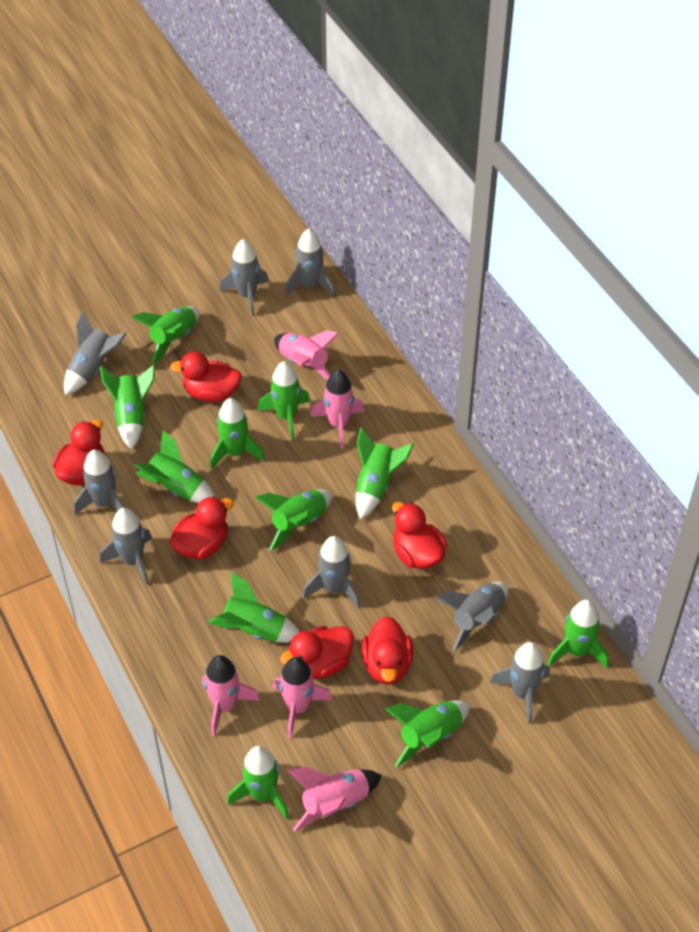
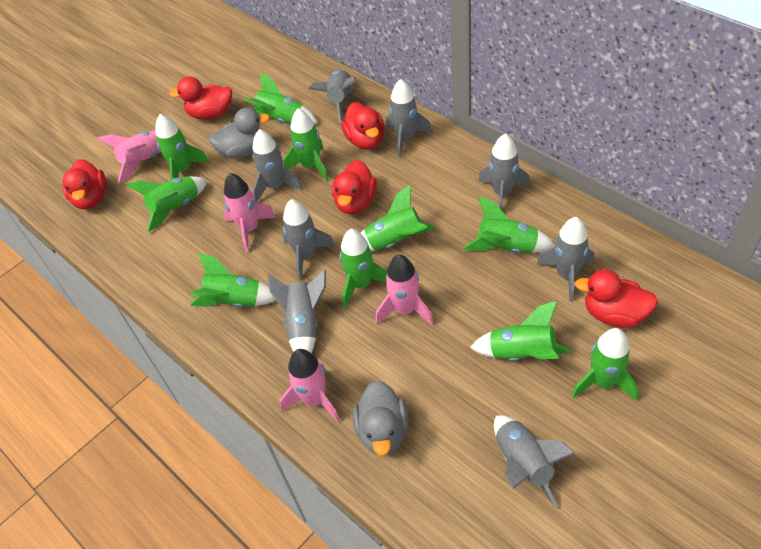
green rocket: 11 -> 10
grey duck: 0 -> 2
pink rocket: 5 -> 4
red duck: 6 -> 5

